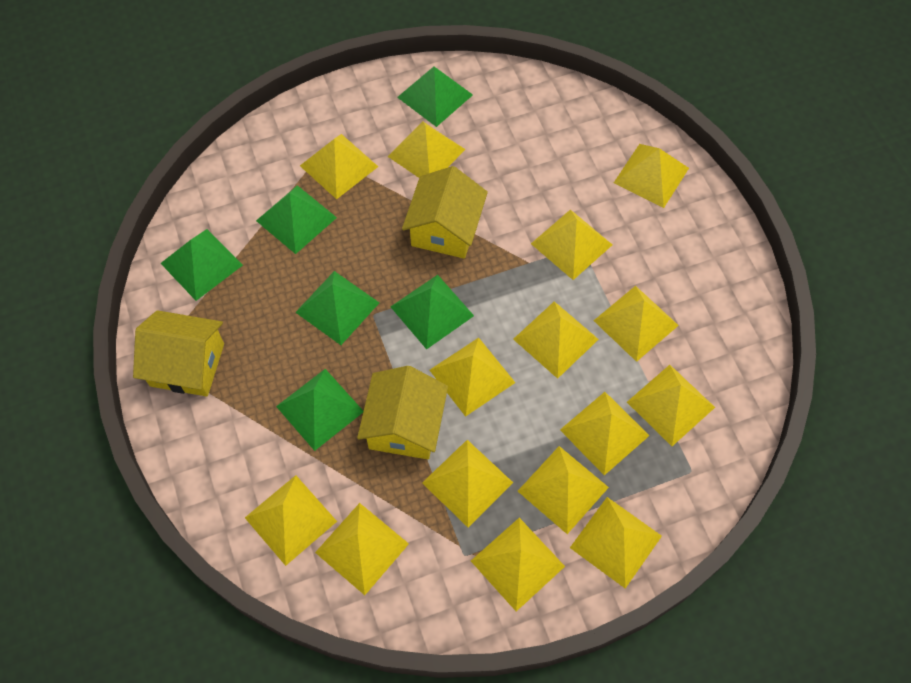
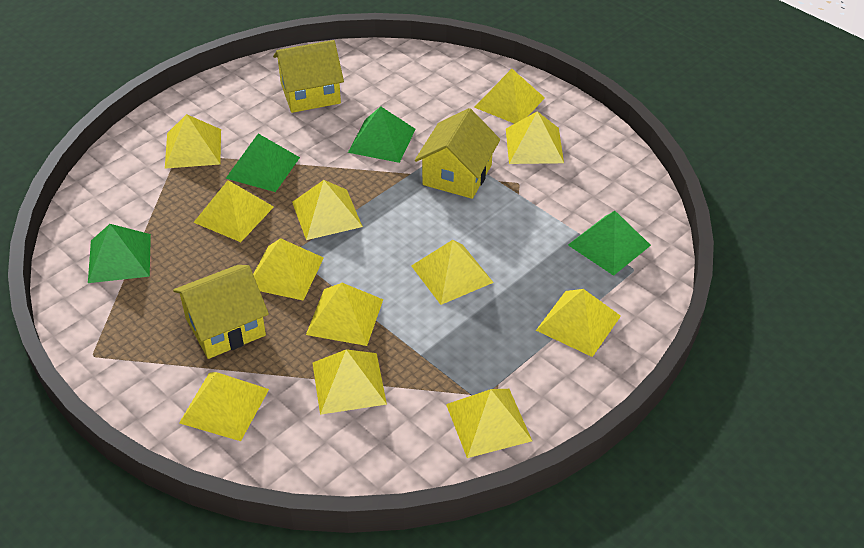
green pyramid: 6 -> 4
yellow pyramid: 15 -> 12

